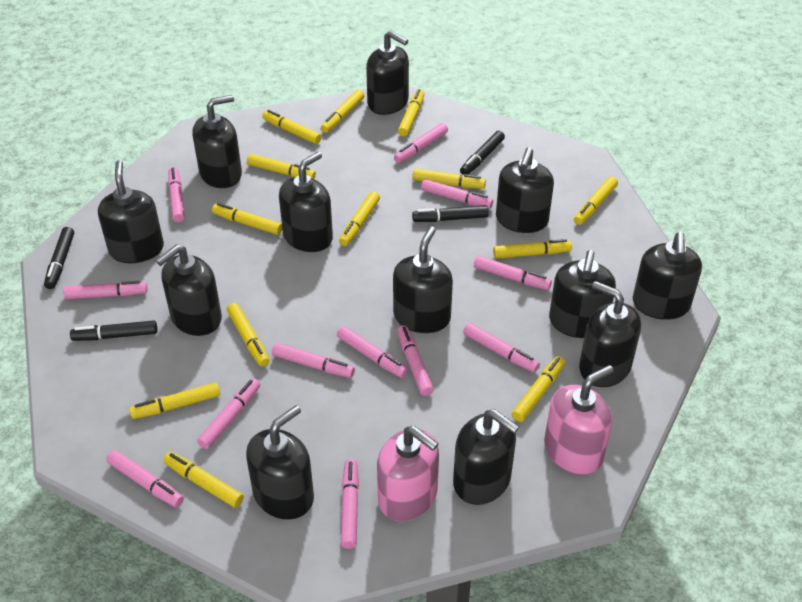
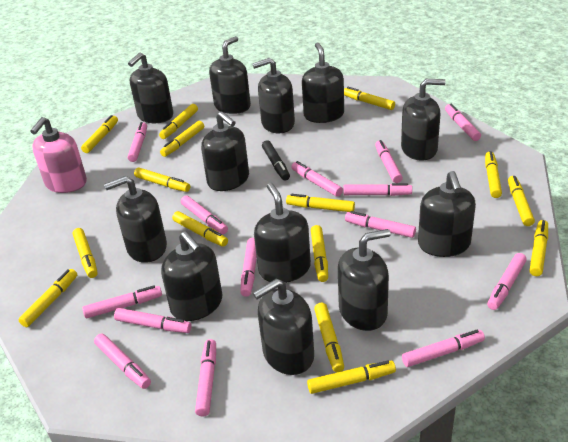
black marker: 4 -> 1
pink marker: 12 -> 14
pink soap dispenser: 2 -> 1
yellow marker: 13 -> 15

